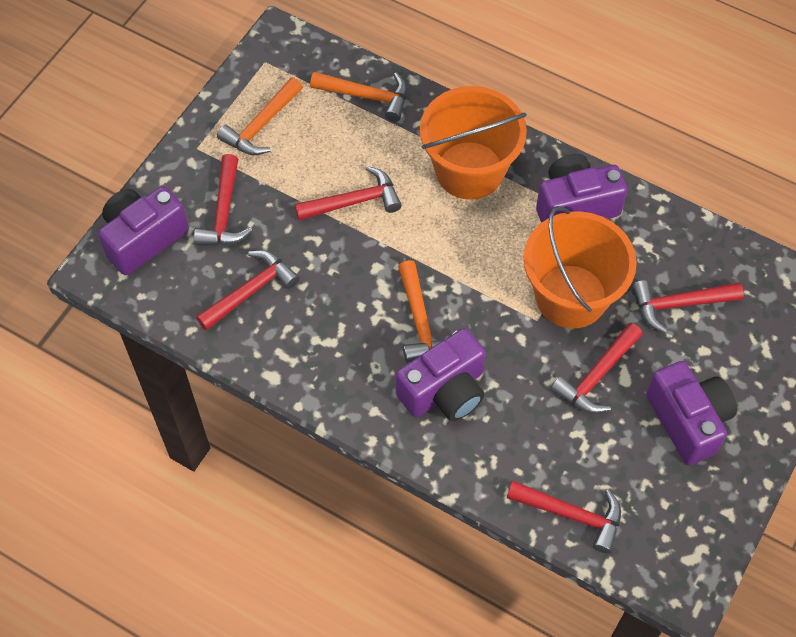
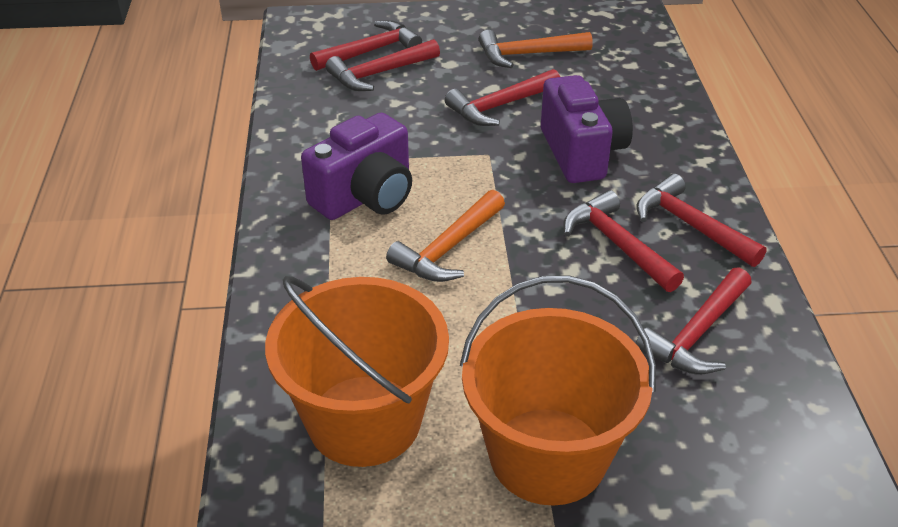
orange hammer: 3 -> 2
purple camera: 4 -> 2

